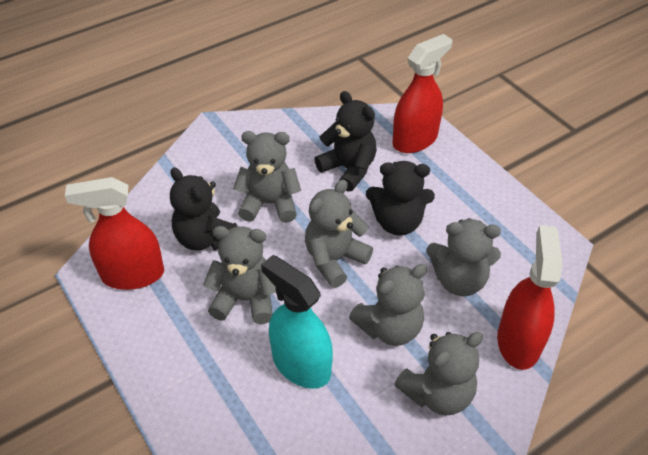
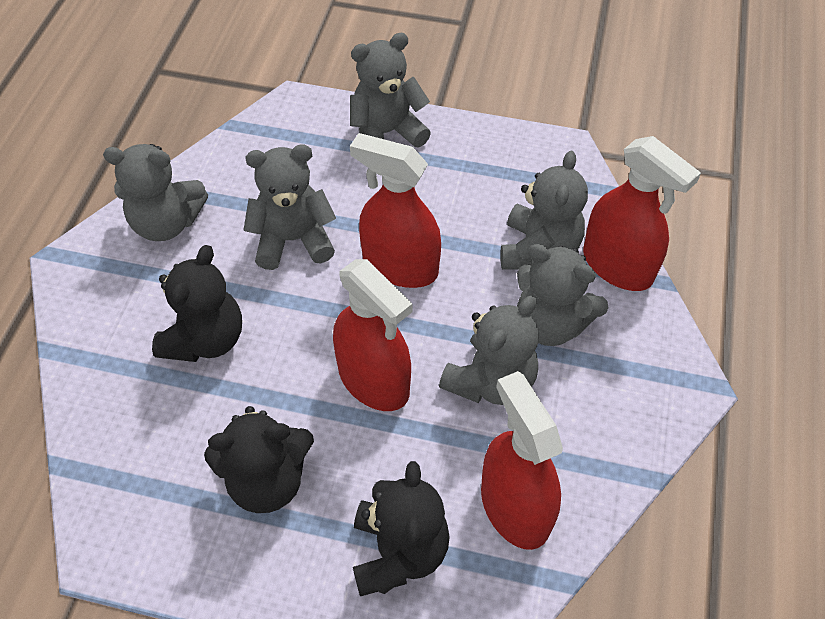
red spray bottle: 3 -> 4
turquoise spray bottle: 1 -> 0

